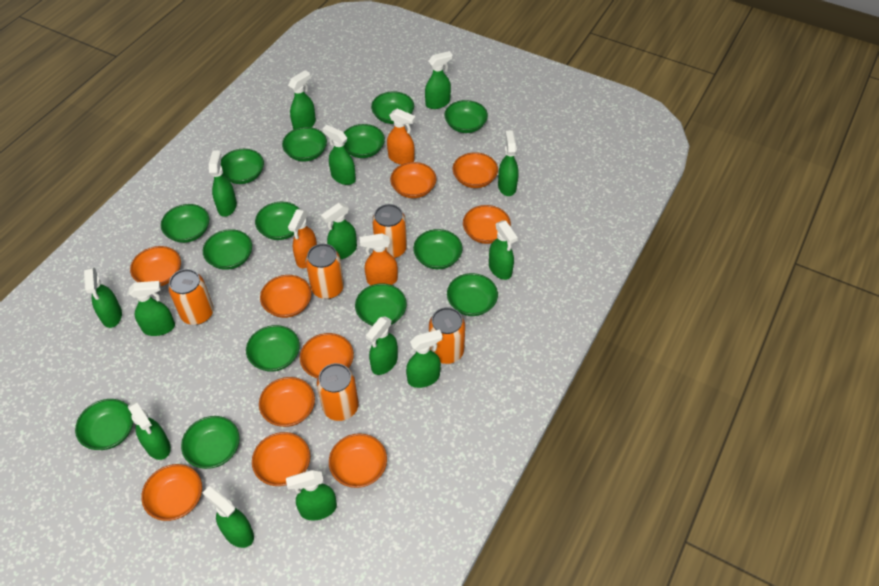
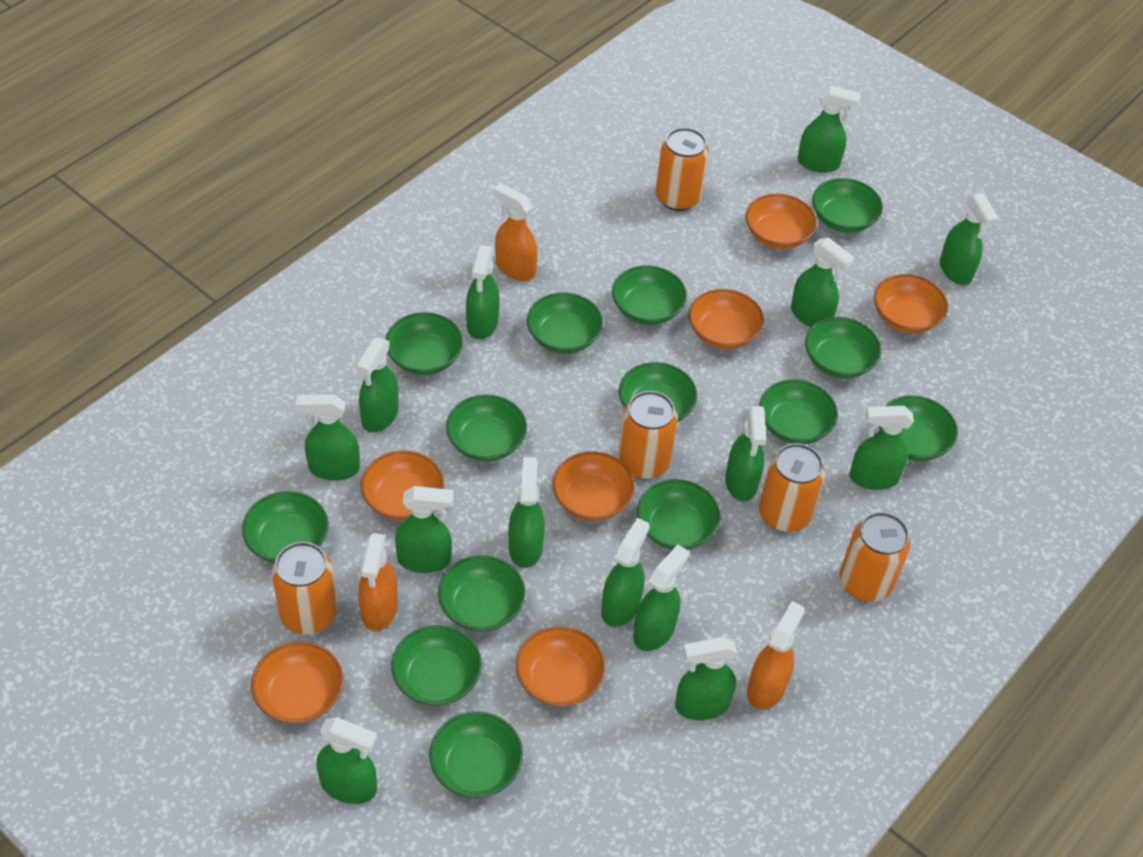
orange bowl: 10 -> 7

